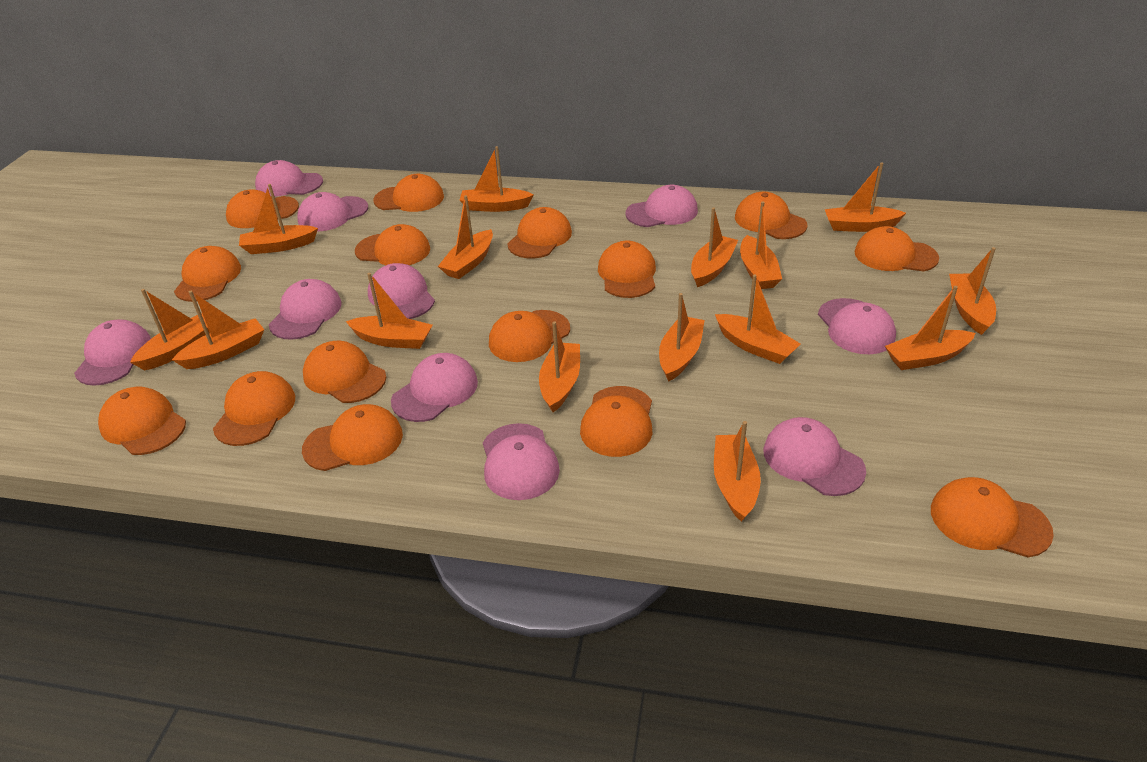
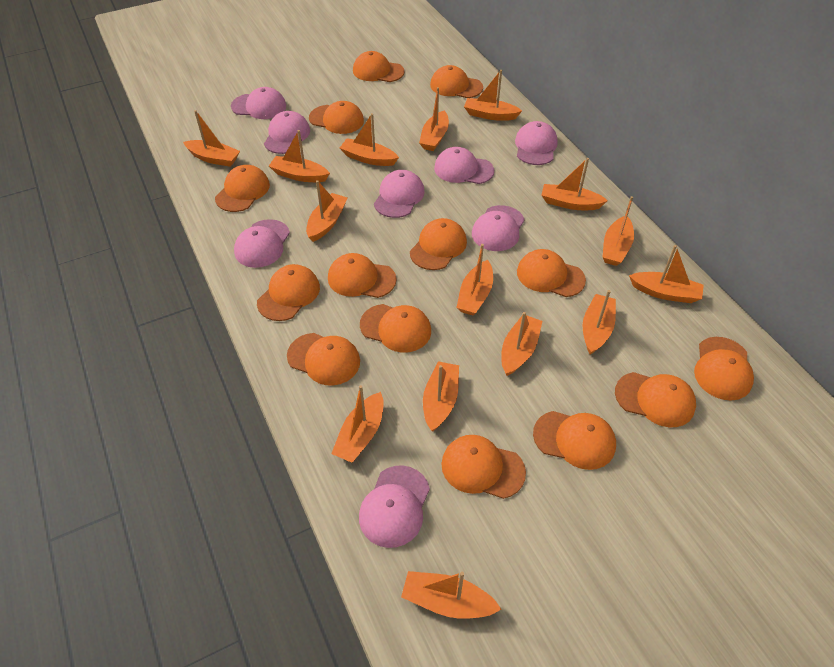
orange cap: 15 -> 14
pink cap: 10 -> 8

